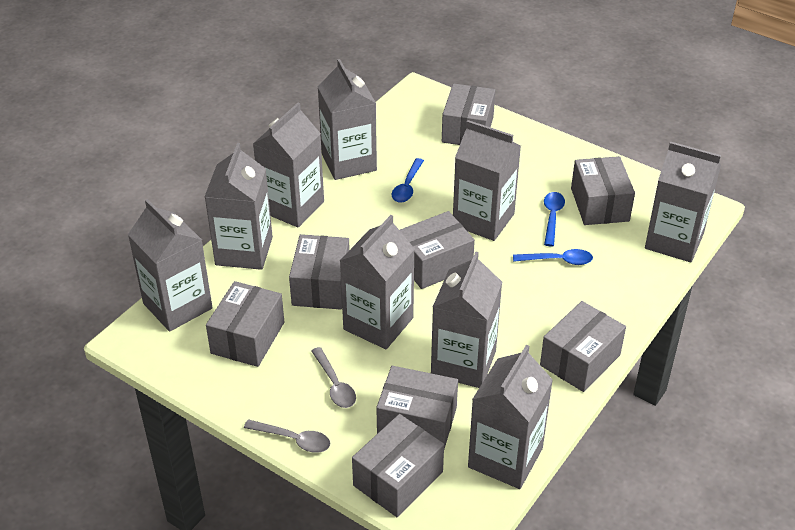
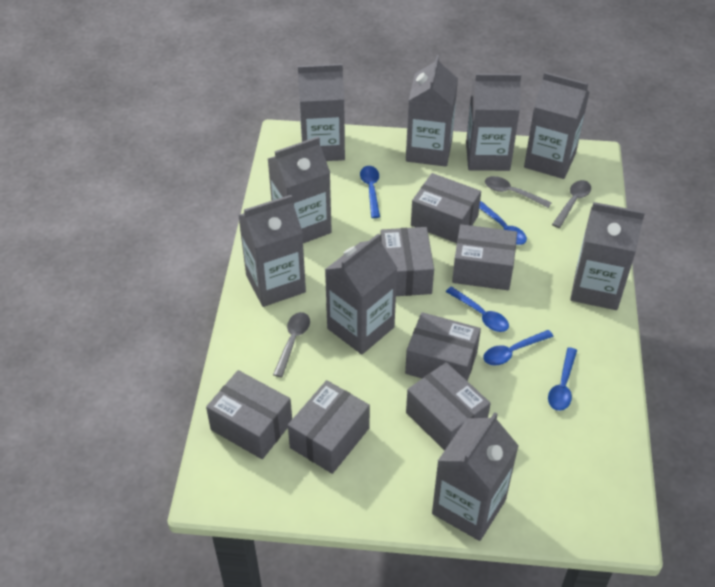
blue spoon: 3 -> 5
grey box: 8 -> 7
grey spoon: 2 -> 3

